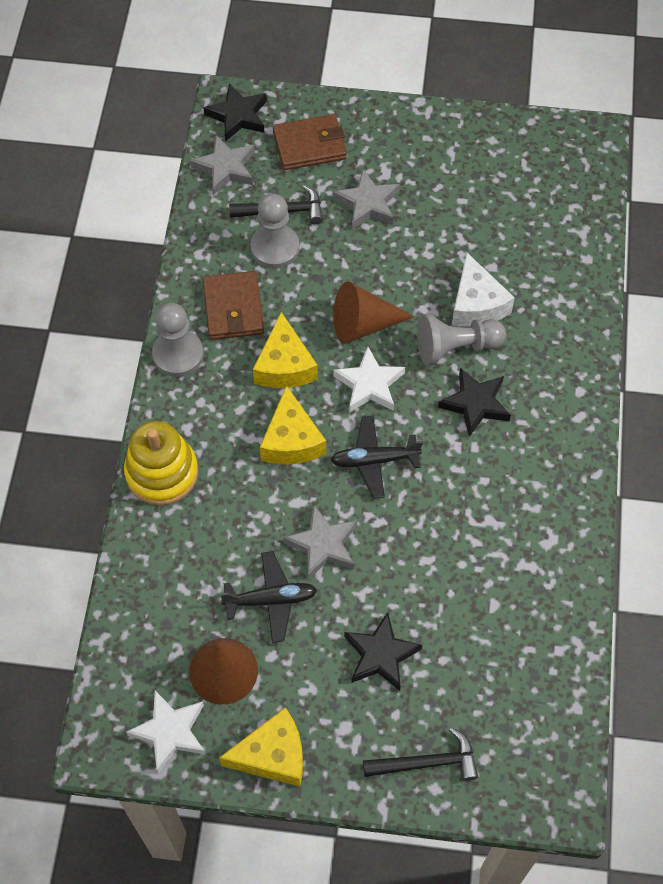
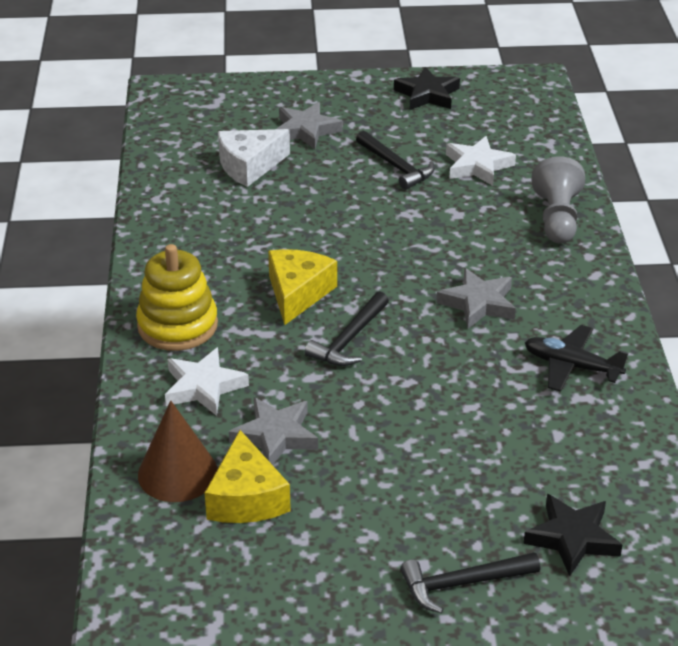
black hammer: 2 -> 3
black plane: 2 -> 1
black star: 3 -> 2
brown cone: 2 -> 1
brown wallet: 2 -> 0
grey pawn: 3 -> 1
yellow cheese: 3 -> 2

